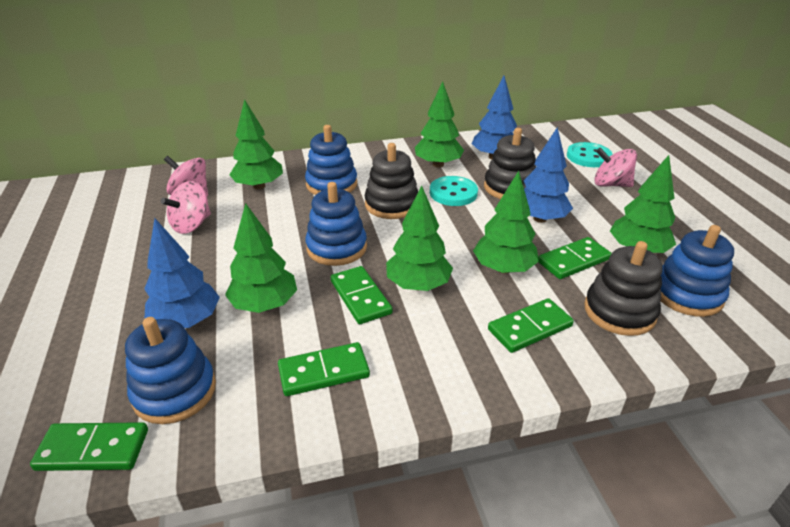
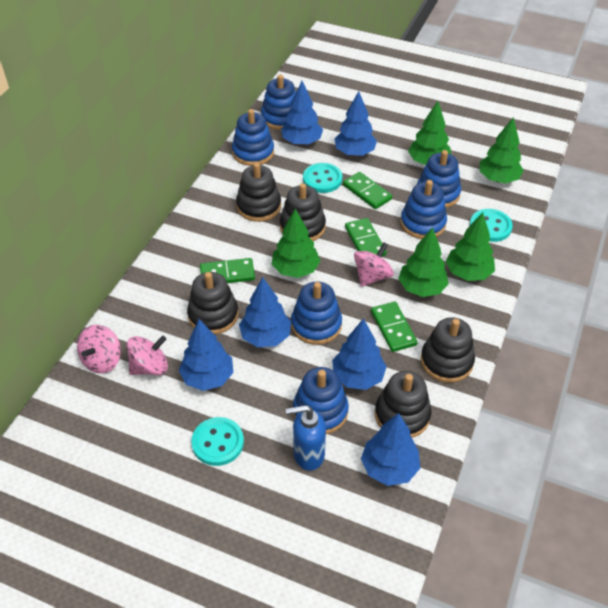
black stacking toy: 3 -> 5
blue soap dispenser: 0 -> 1
blue stacking toy: 4 -> 6
blue tree: 3 -> 6
green domino: 5 -> 4
green tree: 6 -> 5
turquoise button: 2 -> 3

